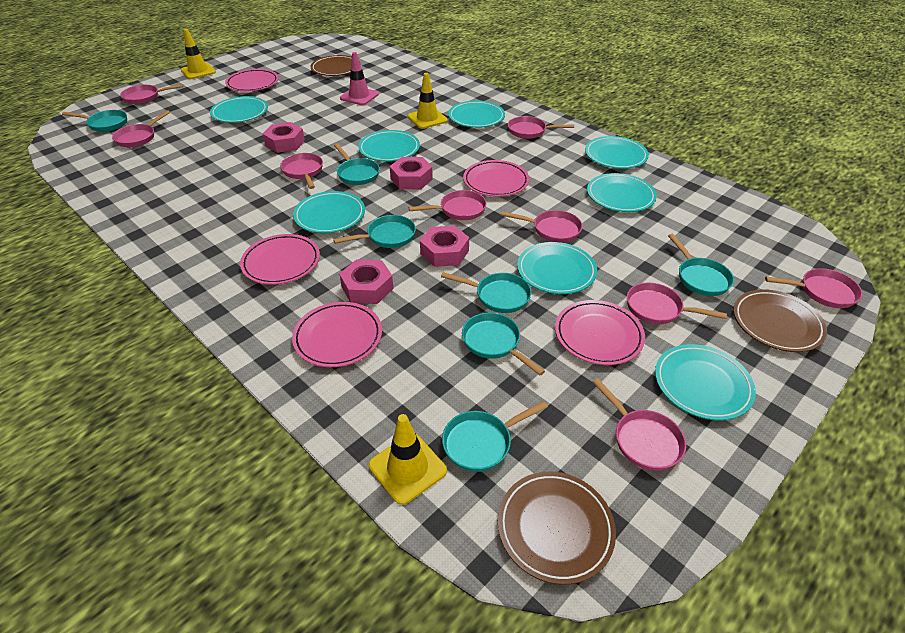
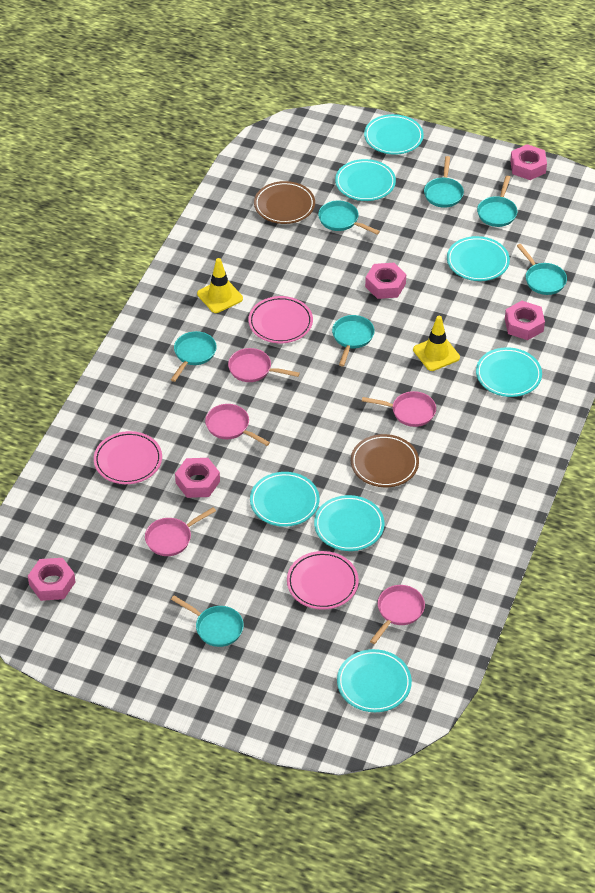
brown plate: 3 -> 2
pink nut: 4 -> 5
pink pan: 9 -> 5
pink plate: 5 -> 3
pink traffic cone: 1 -> 0
turquoise plate: 8 -> 7
yellow traffic cone: 3 -> 2

